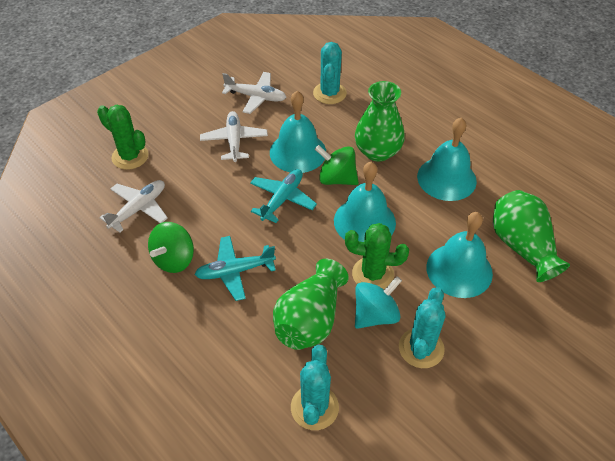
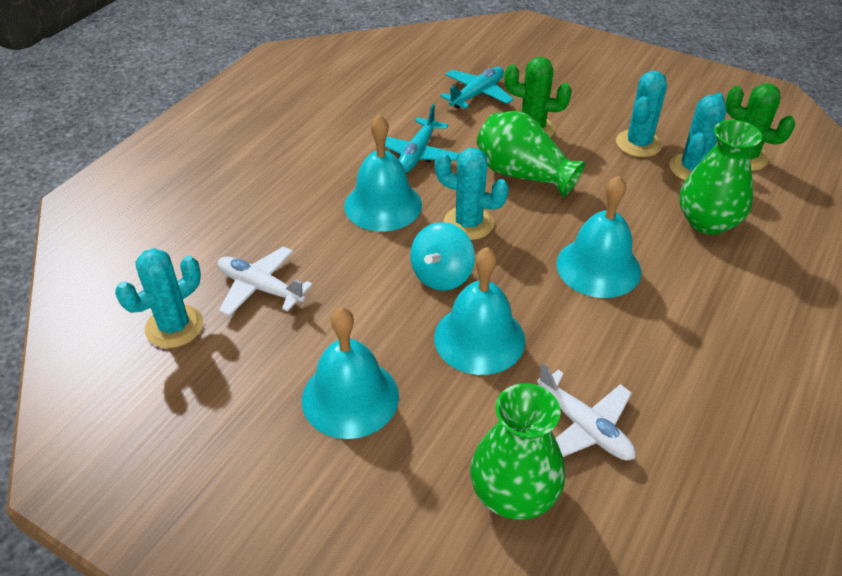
green spinning top: 2 -> 0
turquoise cactus: 3 -> 4
white plane: 3 -> 2

